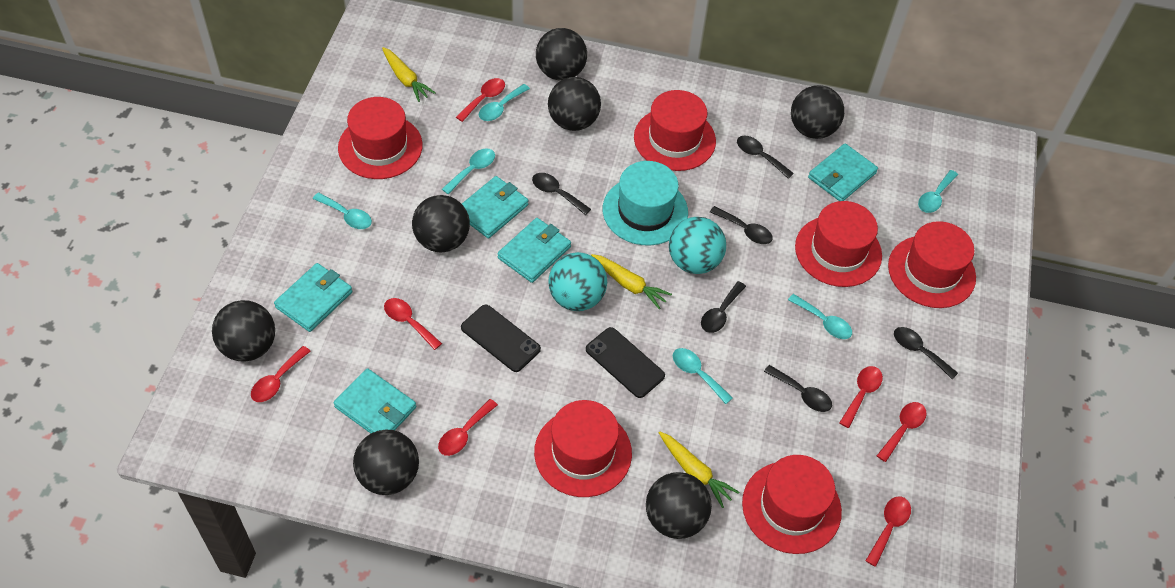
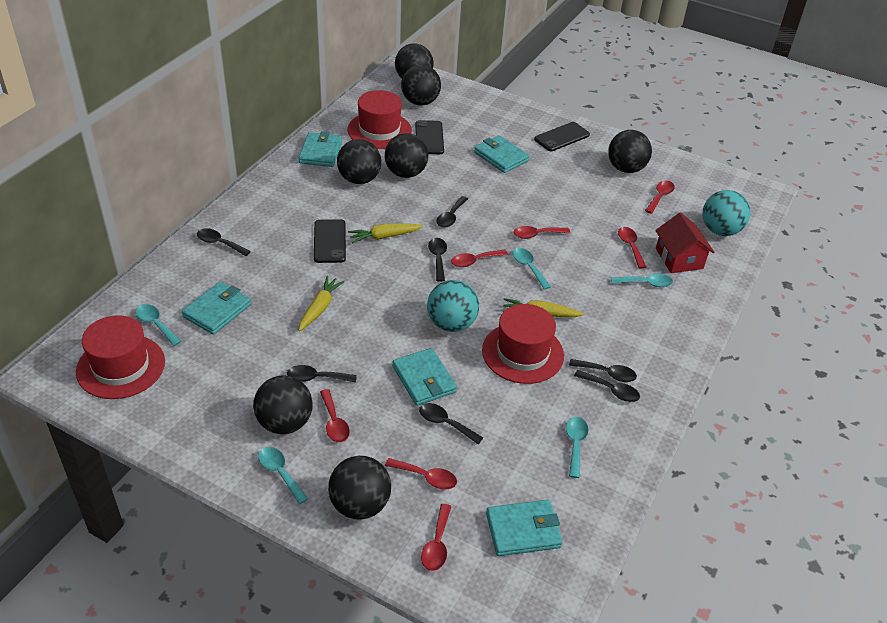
black phone: 2 -> 3
black spoon: 6 -> 7
red hat: 6 -> 3
red house: 0 -> 1
turquoise hat: 1 -> 0
turquoise spoon: 6 -> 5

